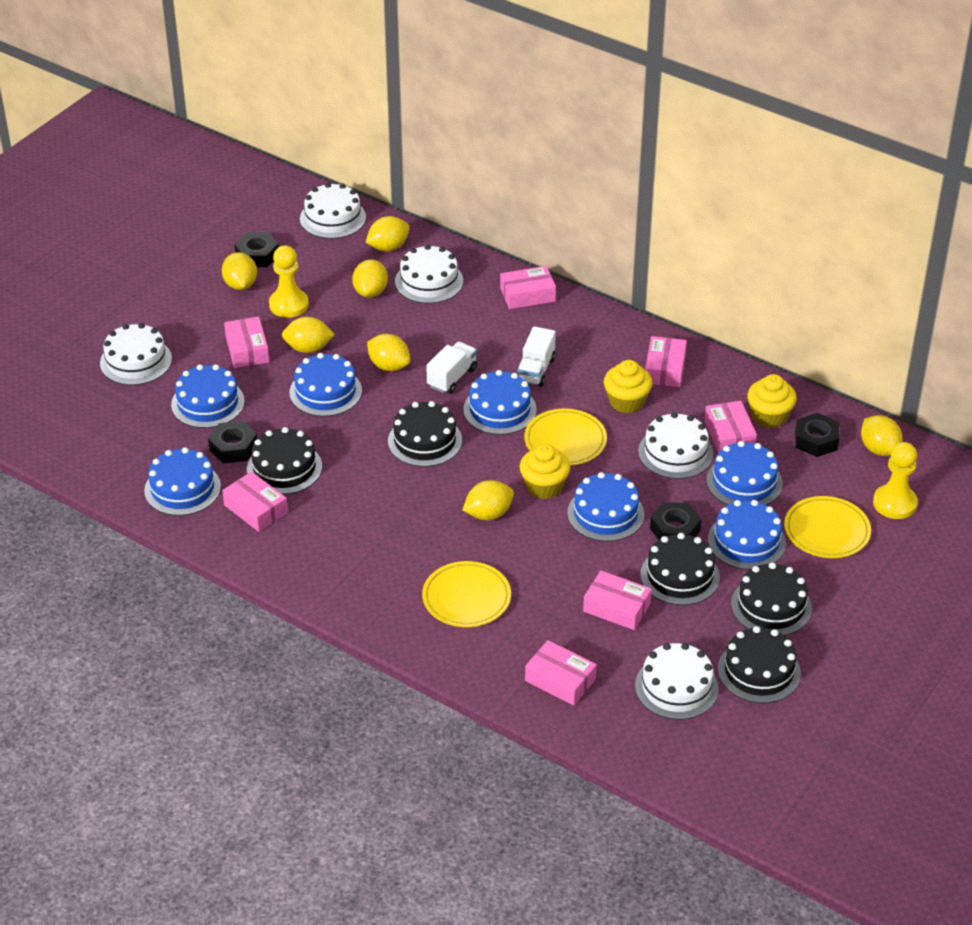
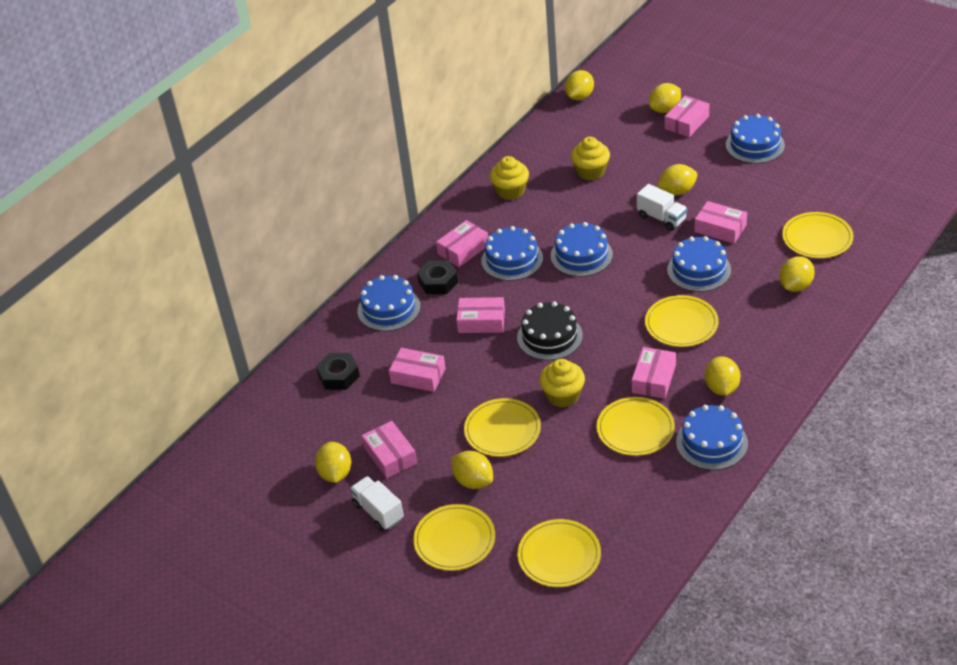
black cake: 5 -> 1
black nut: 4 -> 2
blue cake: 7 -> 6
white cake: 5 -> 0
yellow pawn: 2 -> 0
yellow plate: 3 -> 6

